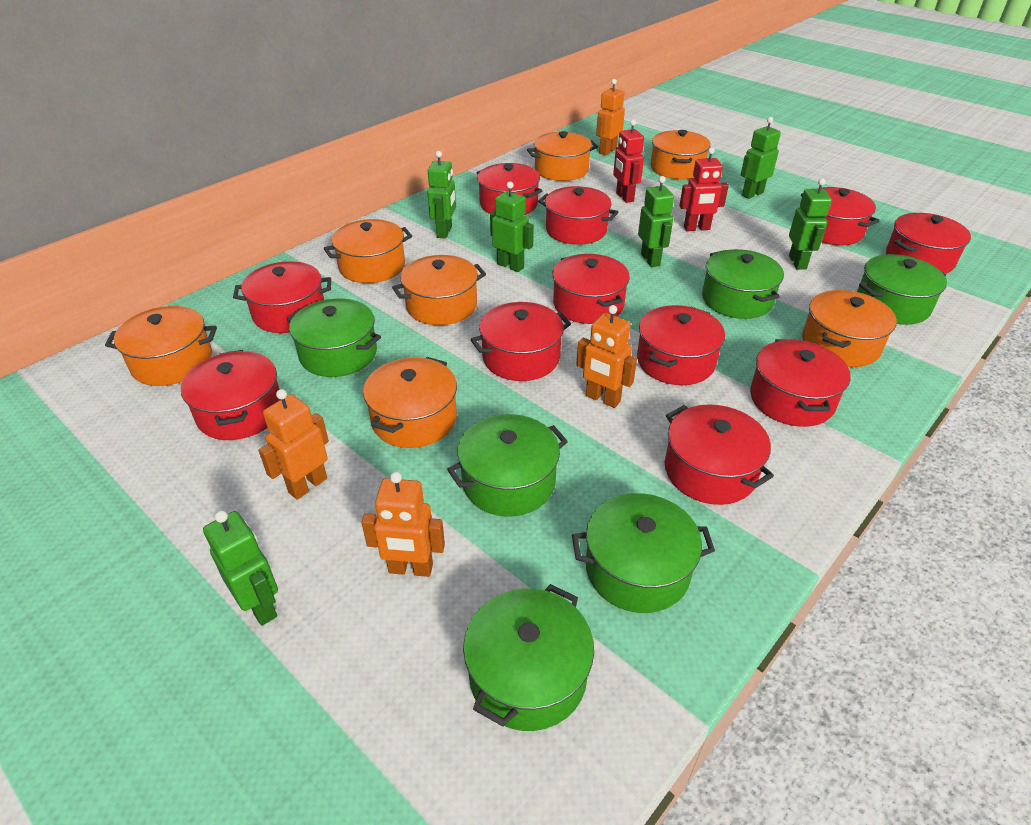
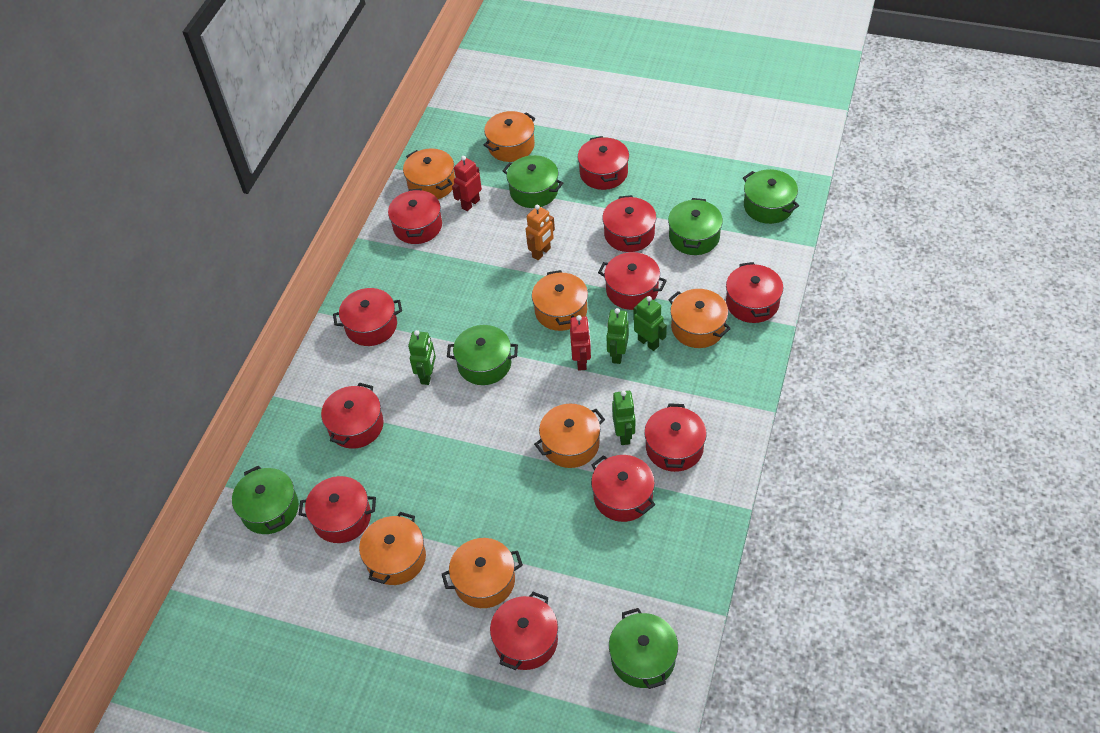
green robot: 6 -> 4
orange robot: 4 -> 1

